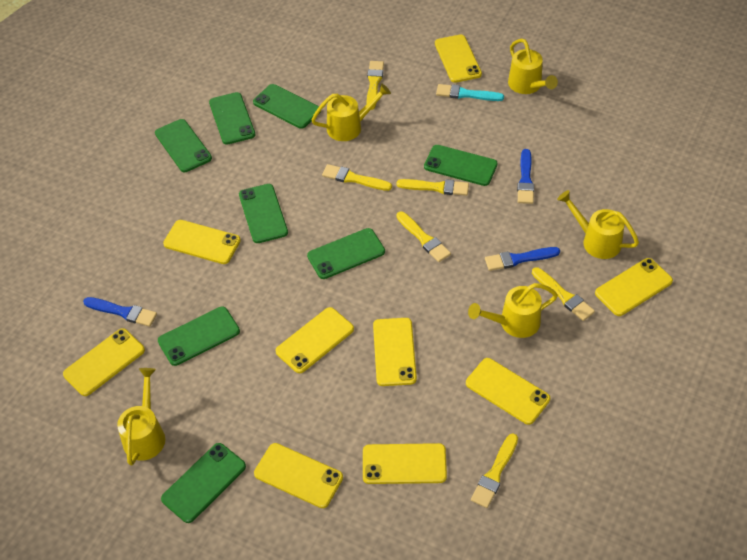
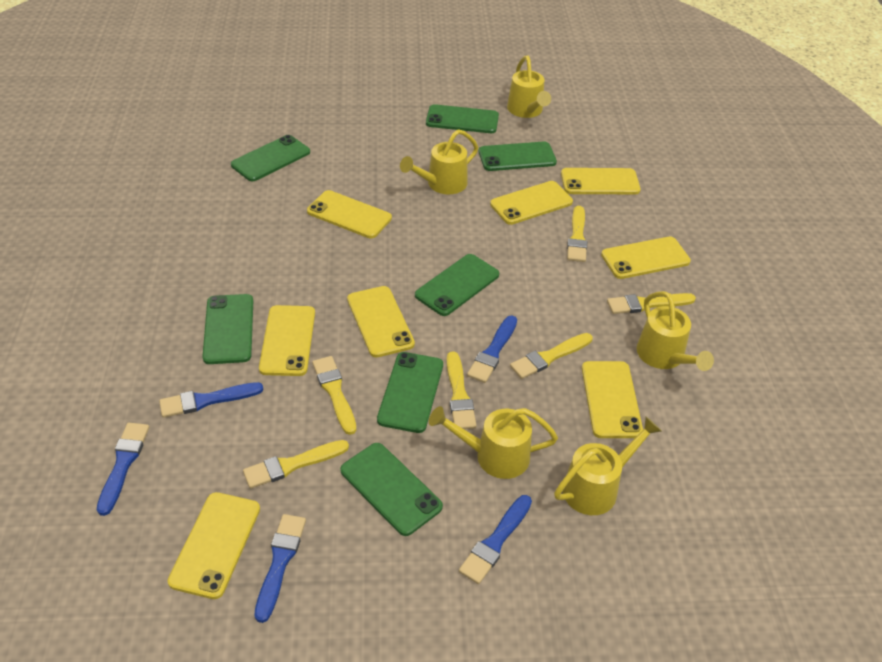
blue brush: 3 -> 5
green phone: 8 -> 7
turquoise brush: 1 -> 0
yellow phone: 9 -> 8

